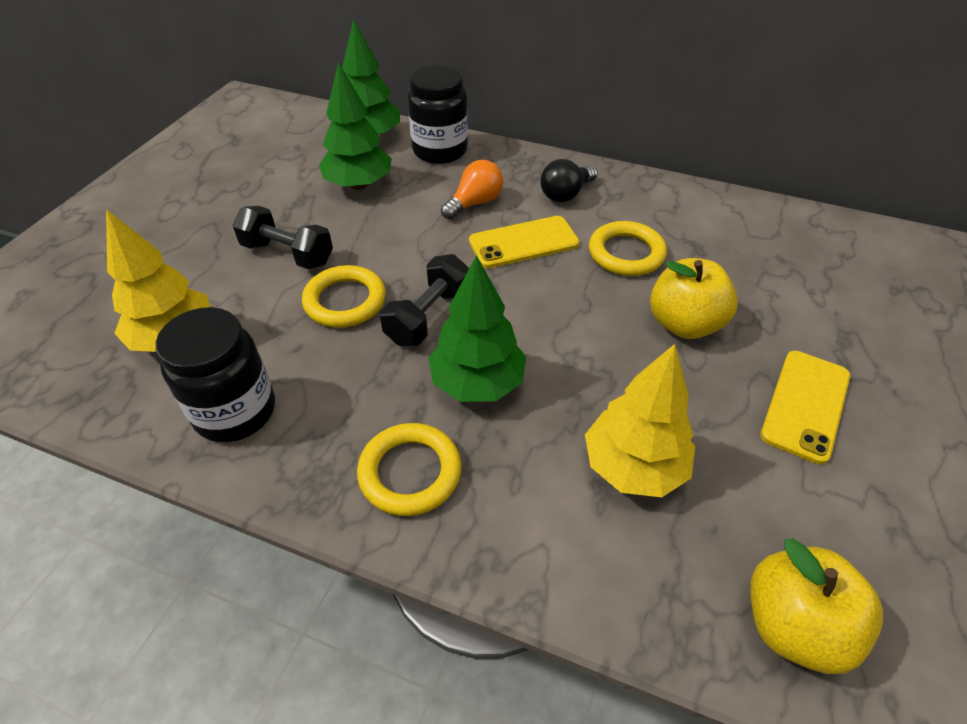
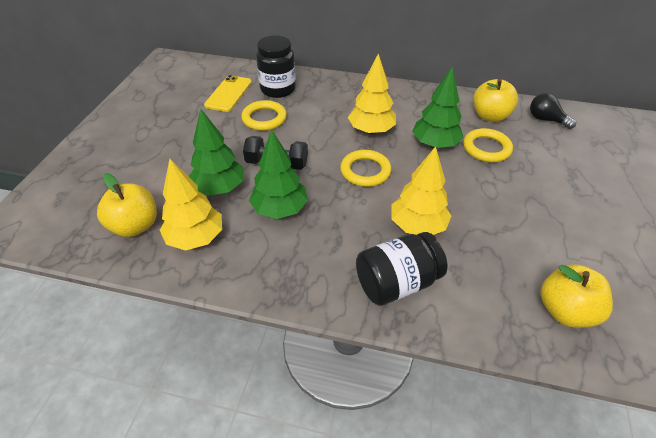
black dumbbell: 2 -> 1
orange light bulb: 1 -> 0
yellow apple: 2 -> 3
yellow phone: 2 -> 1
yellow tree: 2 -> 3

